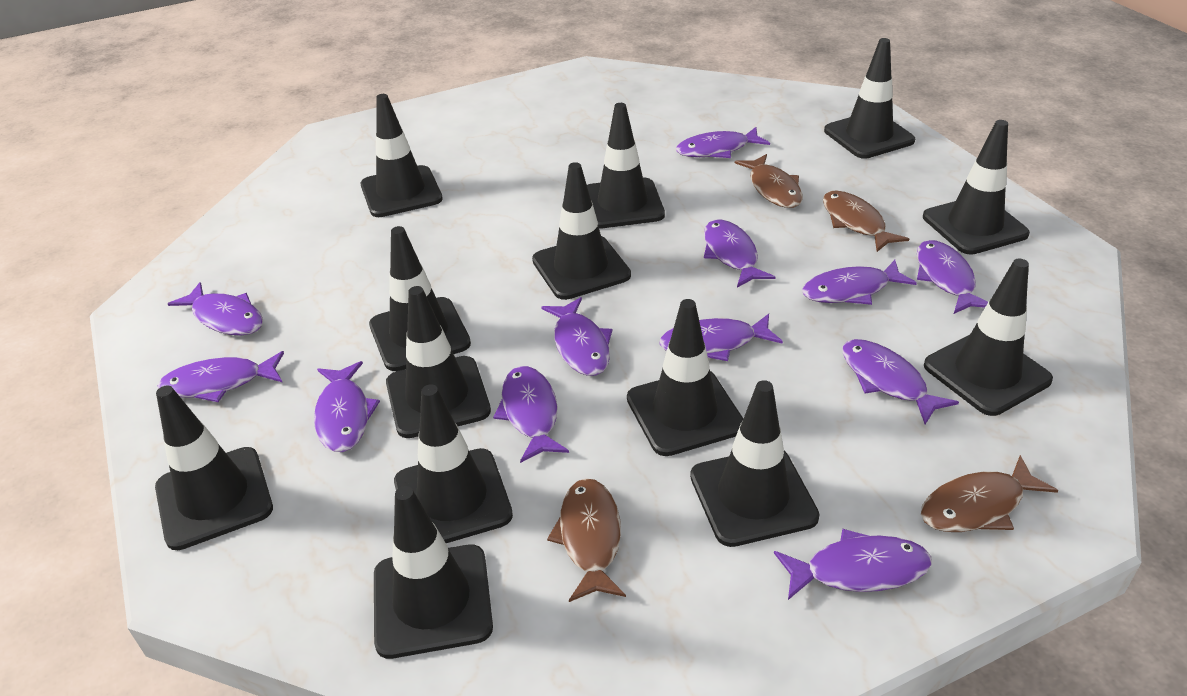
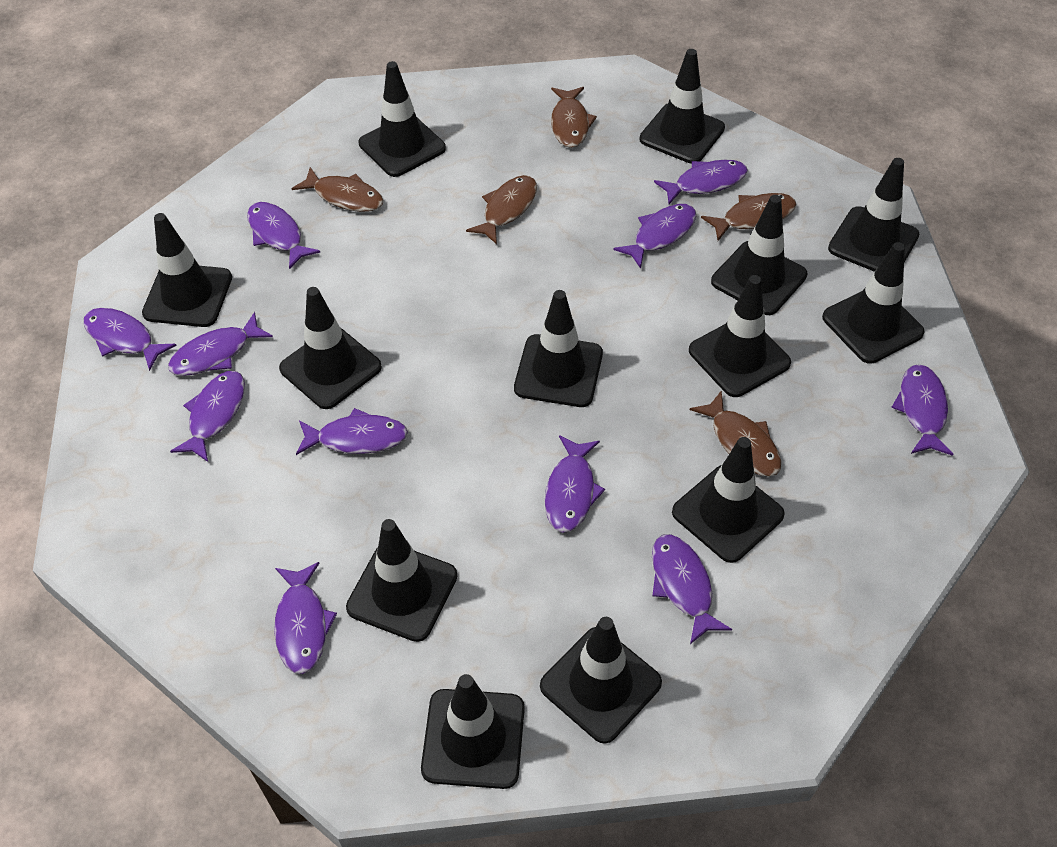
brown fish: 4 -> 5
purple fish: 12 -> 11

